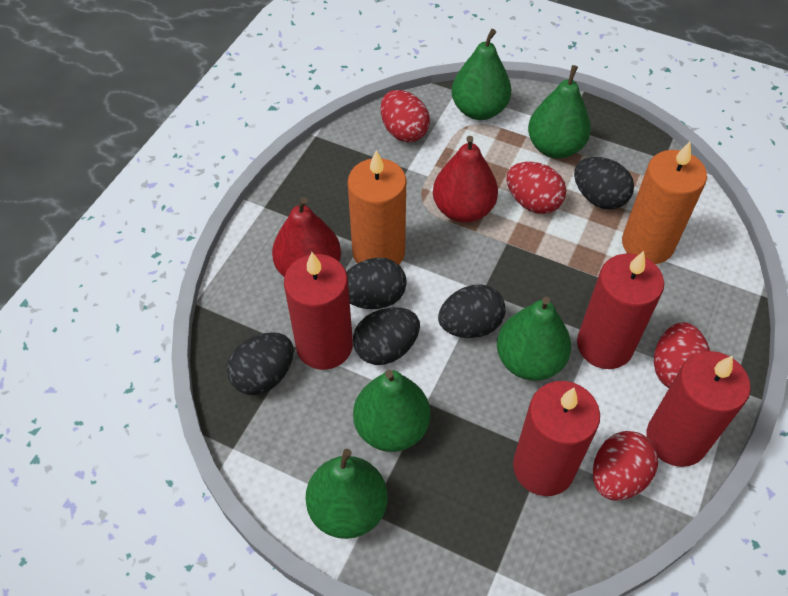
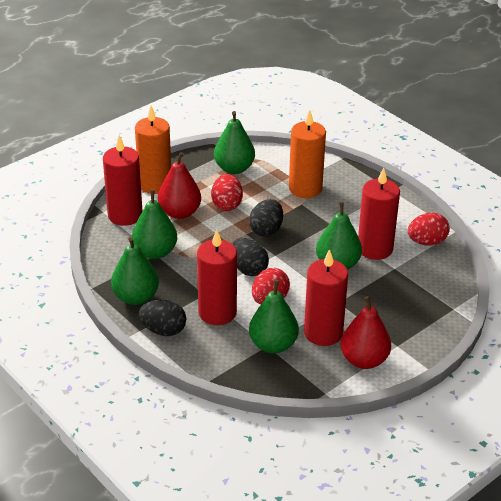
black egg: 5 -> 3
red egg: 4 -> 3

